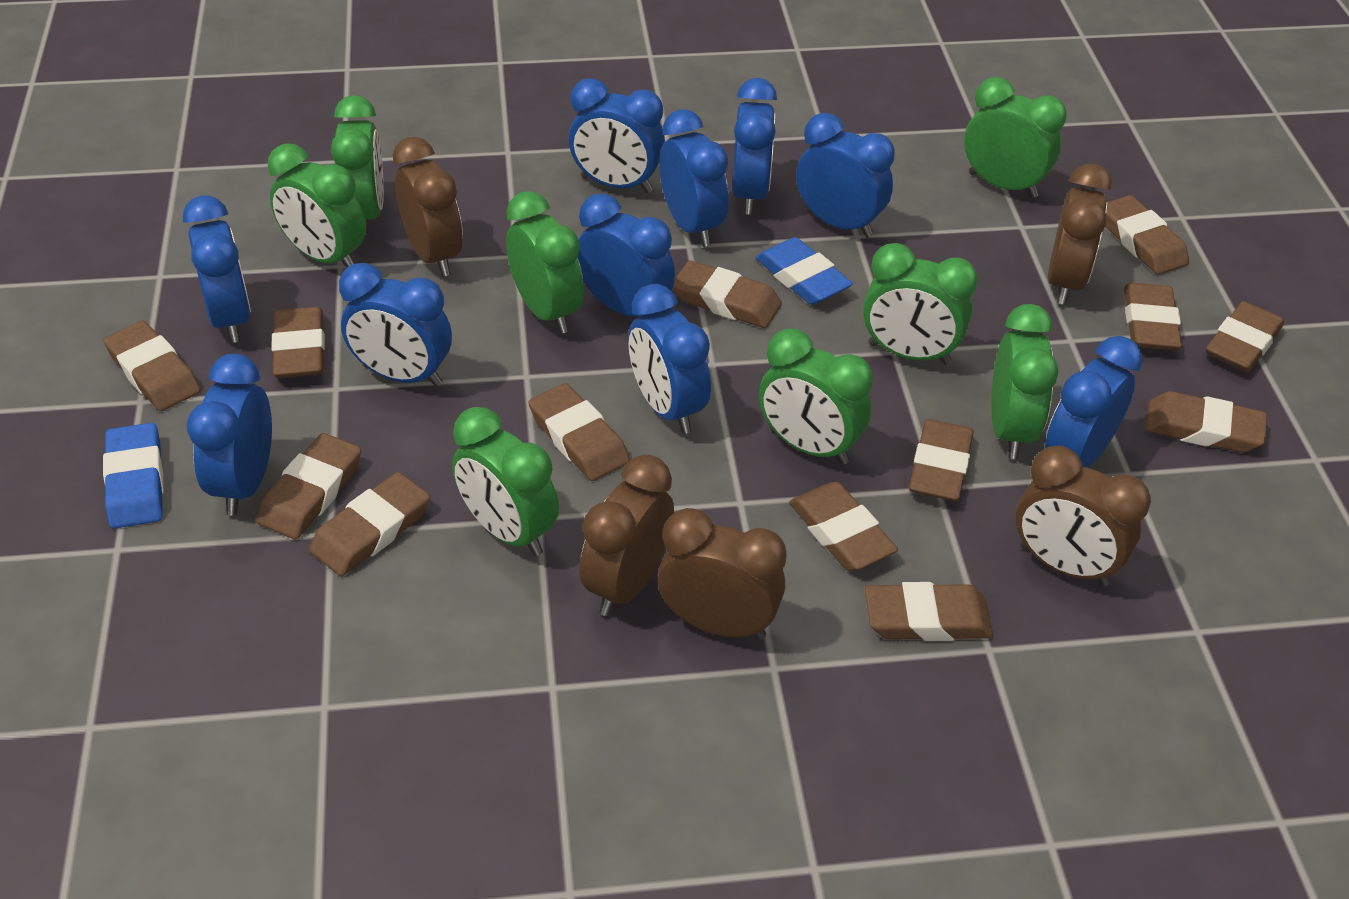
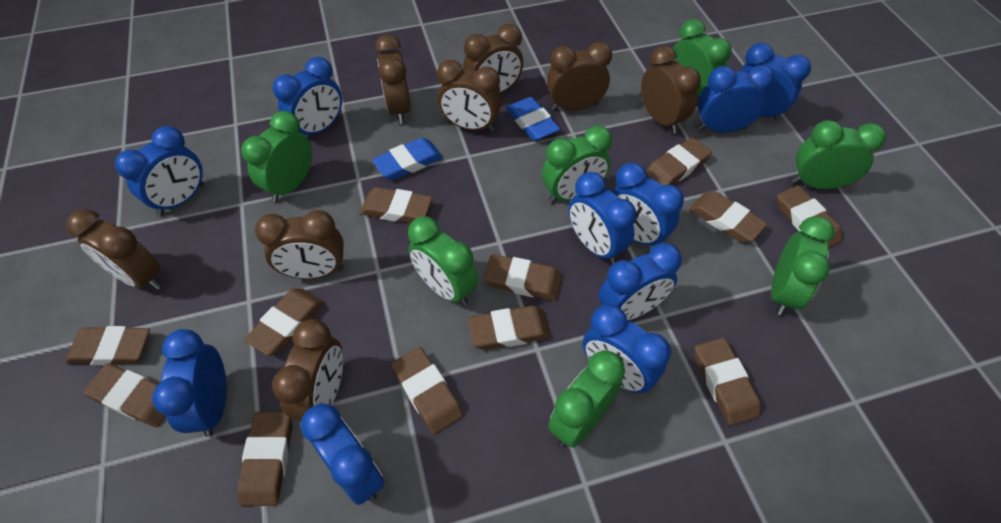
brown clock: 5 -> 8
brown eraser: 13 -> 12
green clock: 8 -> 7

